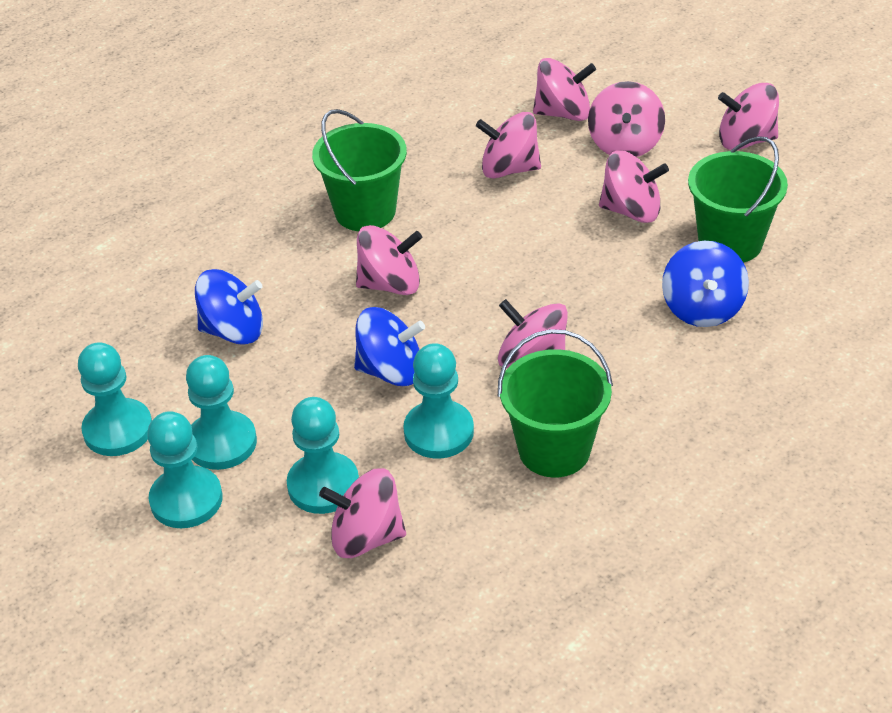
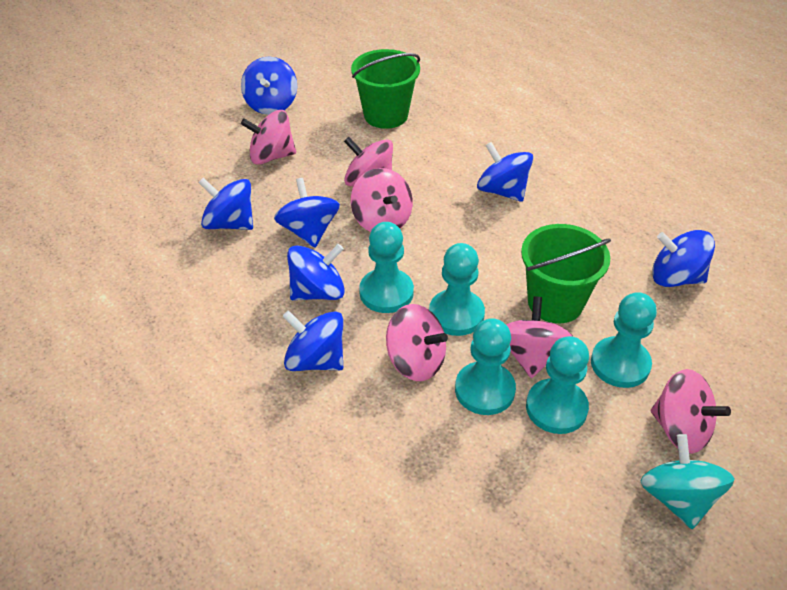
blue spinning top: 3 -> 7
green bucket: 3 -> 2
pink spinning top: 8 -> 6
turquoise spinning top: 0 -> 1

